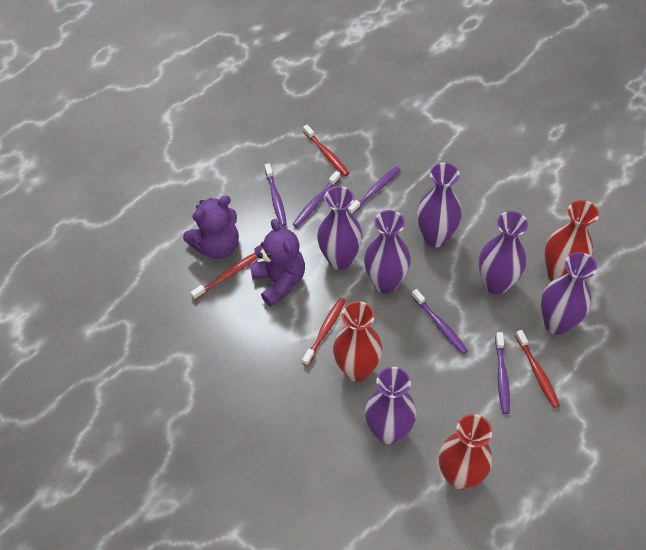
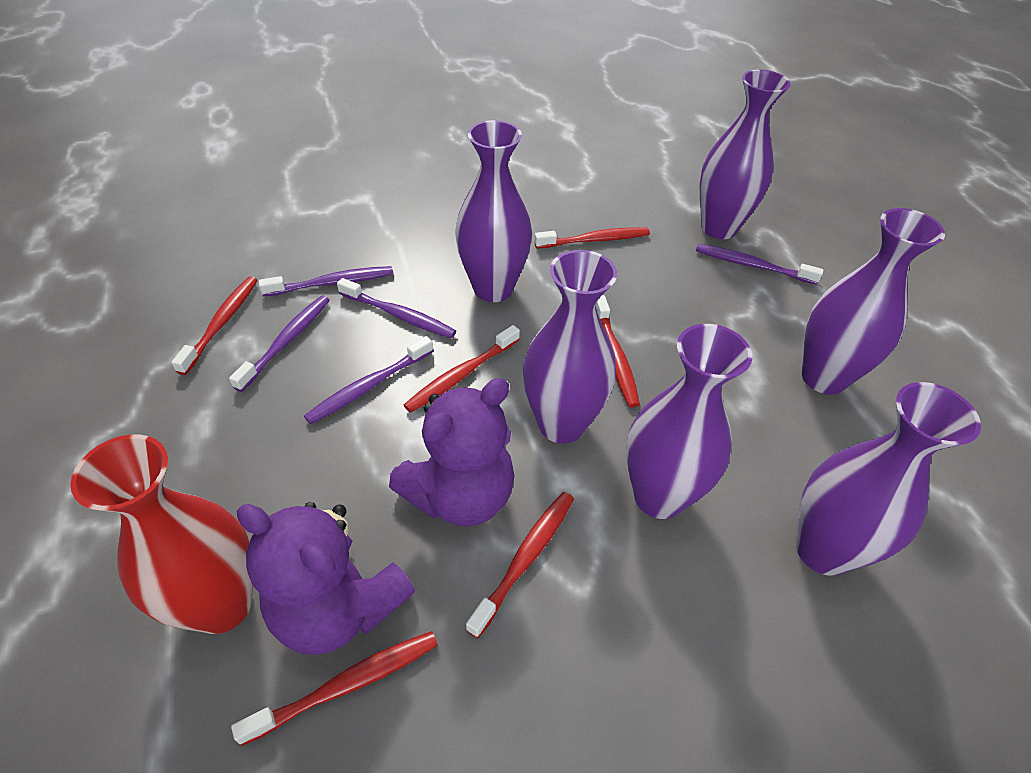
red toothbrush: 4 -> 6
red vase: 3 -> 1

